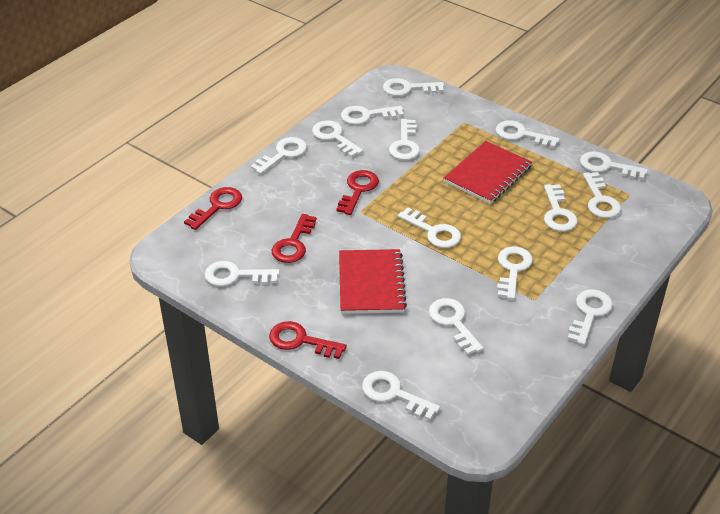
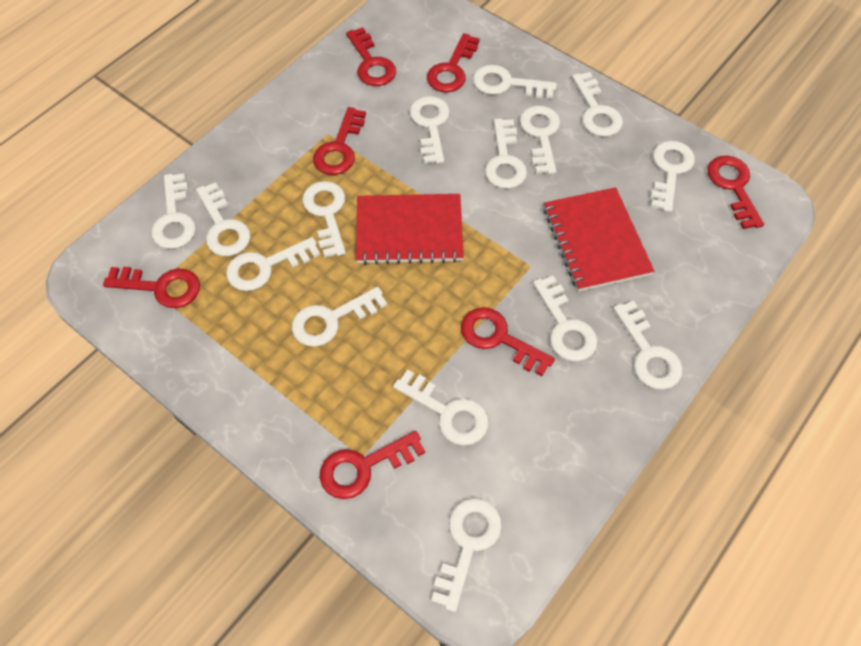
red key: 4 -> 7

